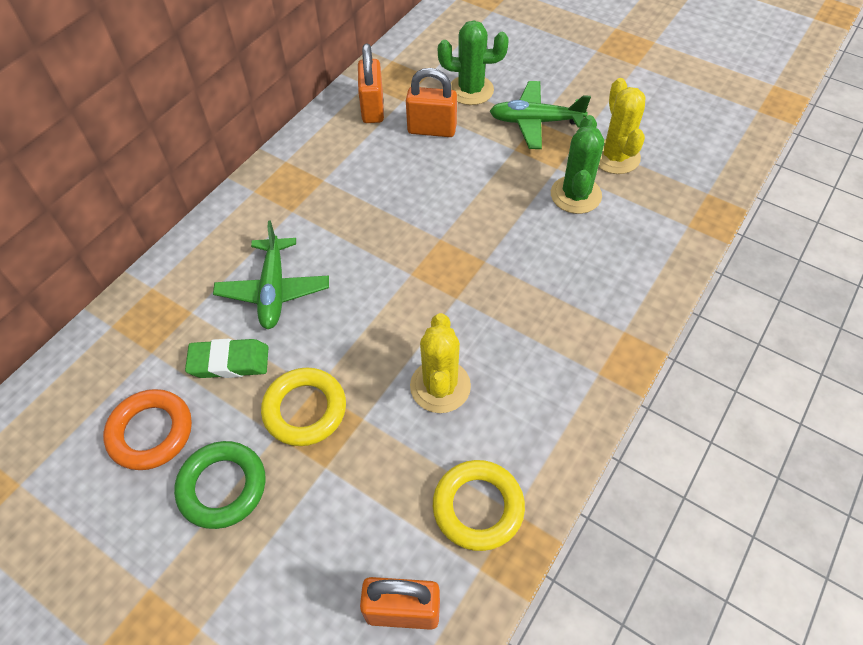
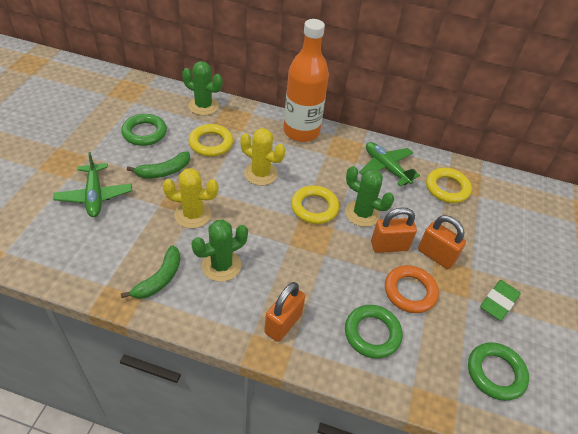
green banana: 0 -> 2
green cactus: 2 -> 3
green ring: 1 -> 3
orange bottle: 0 -> 1
yellow ring: 2 -> 3

